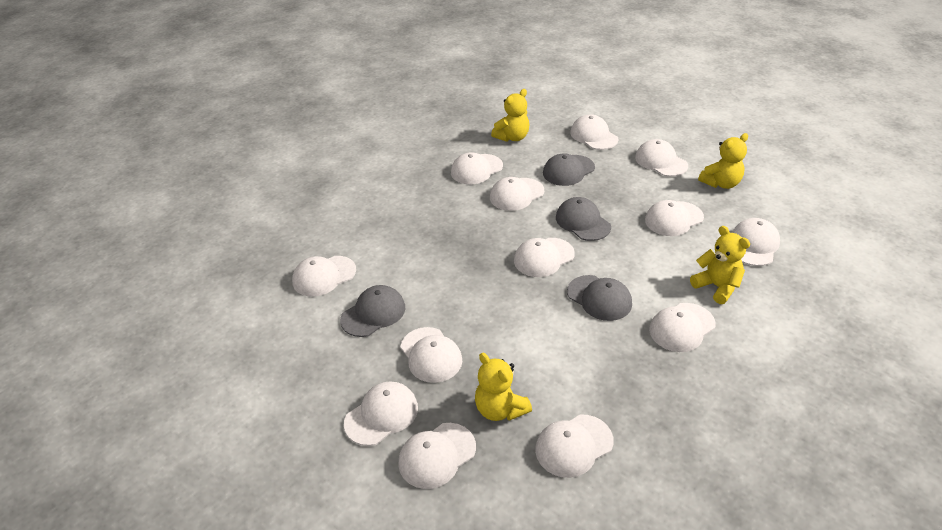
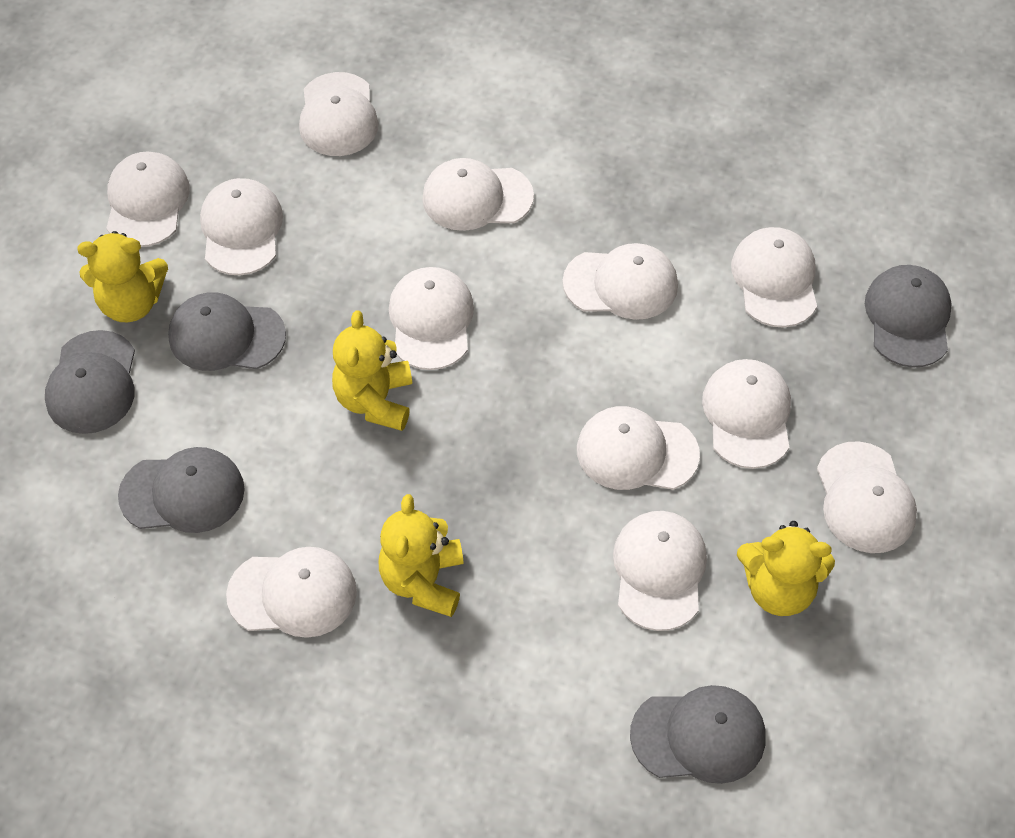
grey cap: 4 -> 5
white cap: 13 -> 12

